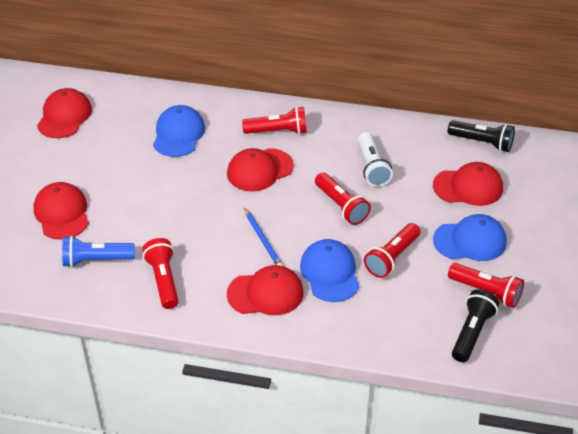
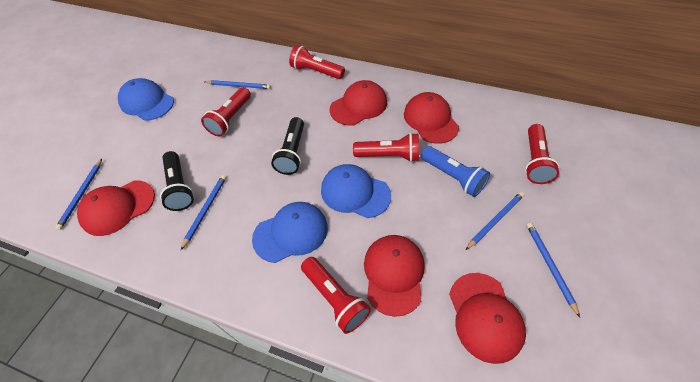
blue pencil: 1 -> 5
white flashlight: 1 -> 0

